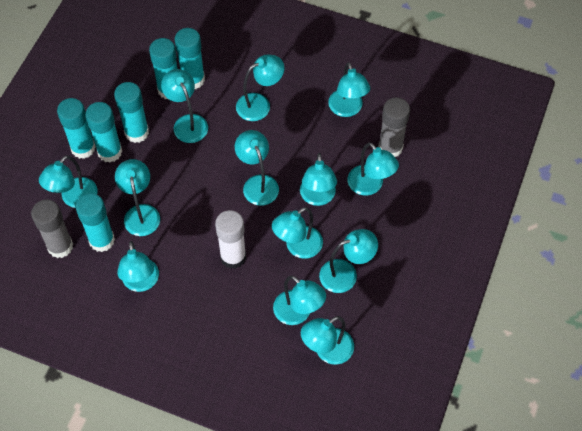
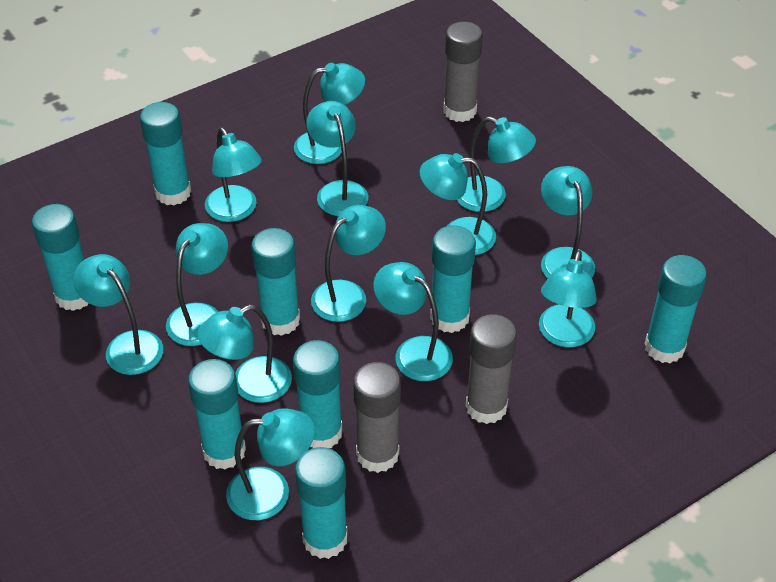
grey glue stick: 2 -> 3
turquoise glue stick: 6 -> 8
white glue stick: 1 -> 0

